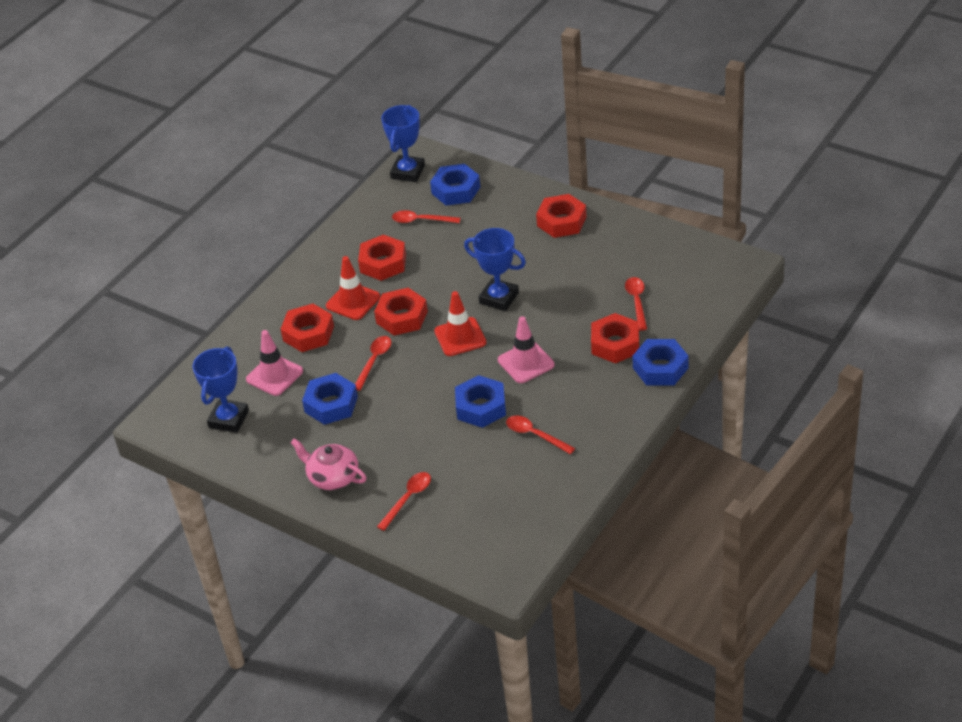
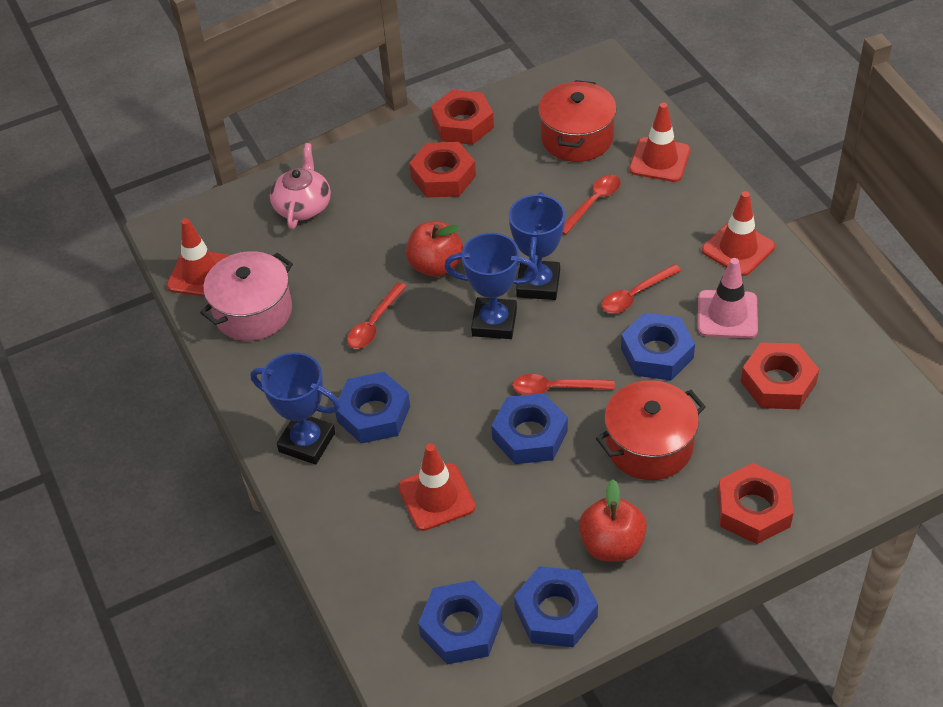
blue nut: 4 -> 5
pink pot: 0 -> 1
pink traffic cone: 2 -> 1
red apple: 0 -> 2
red nut: 5 -> 4
red pot: 0 -> 2
red spoon: 5 -> 4
red traffic cone: 2 -> 4

